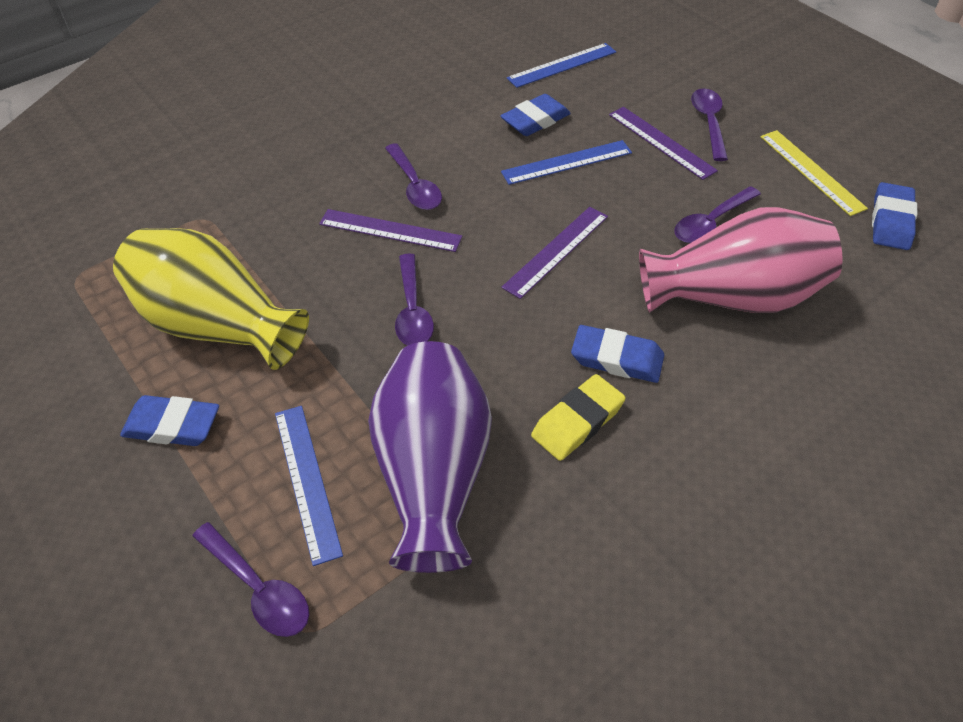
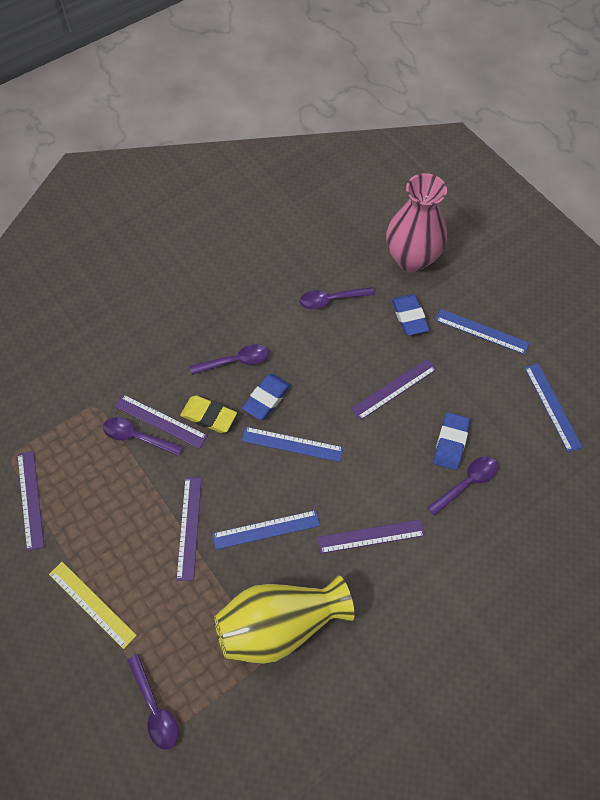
blue eraser: 4 -> 3
blue ruler: 3 -> 4
purple ruler: 3 -> 5
purple vase: 1 -> 0

